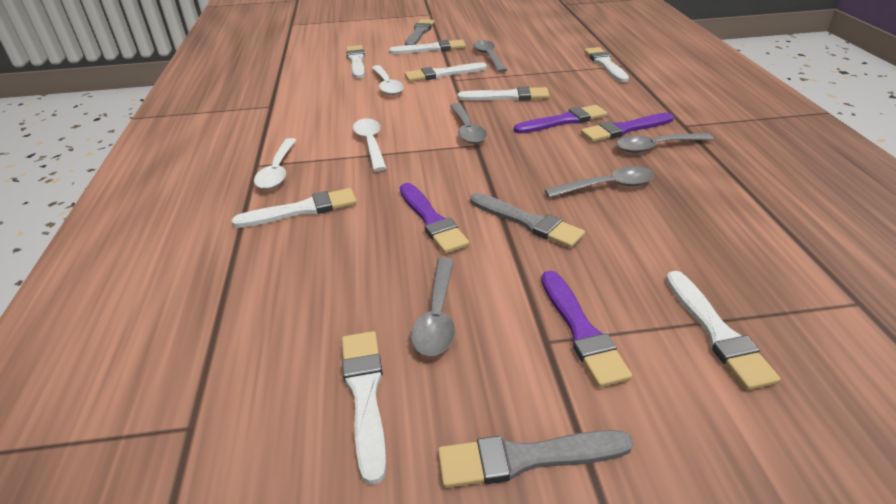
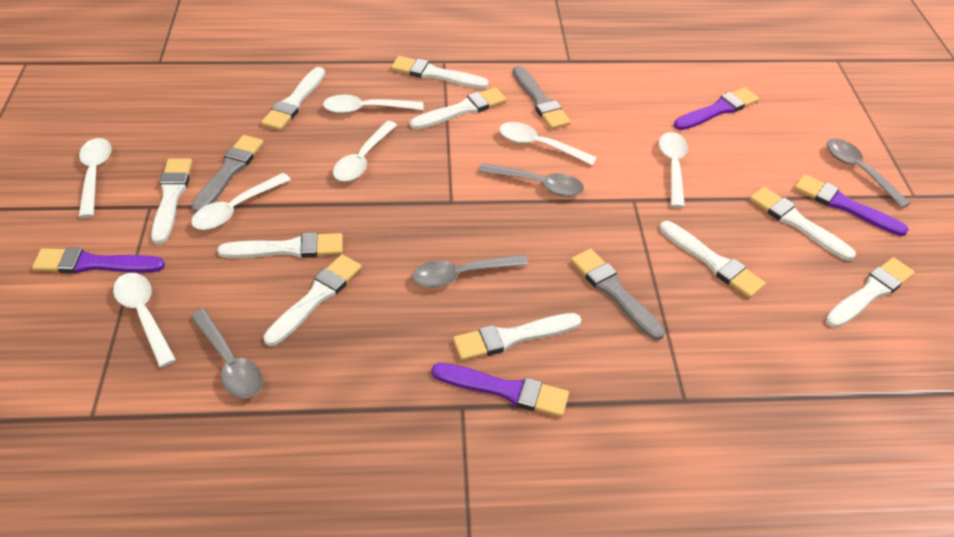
grey spoon: 5 -> 4
white brush: 8 -> 10
white spoon: 3 -> 7

